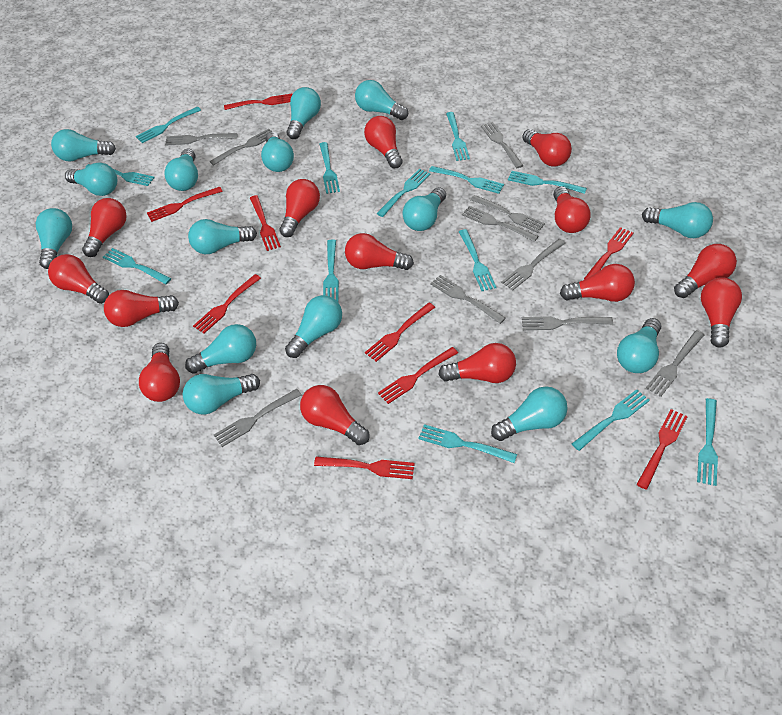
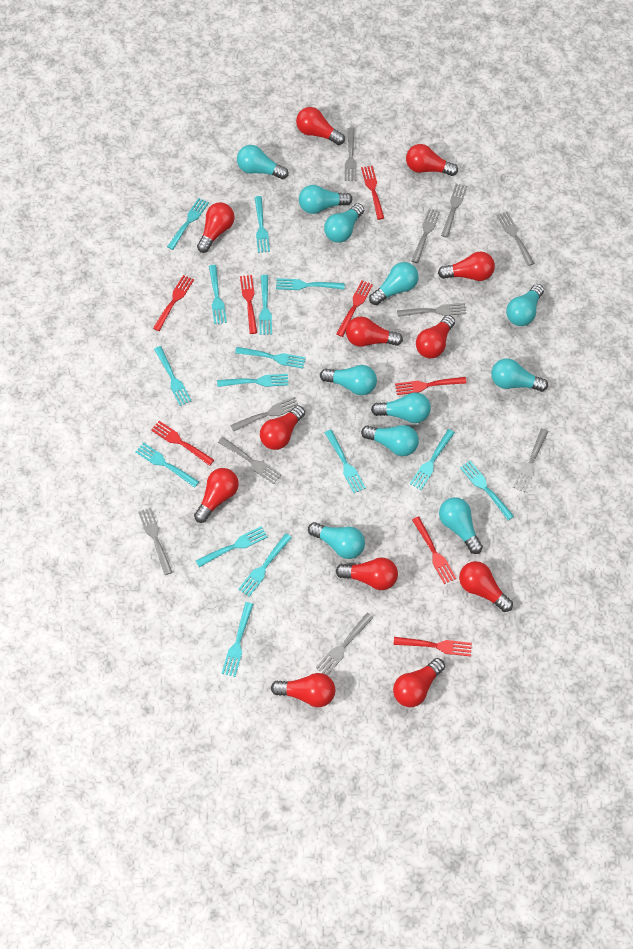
red fork: 9 -> 8
red light bulb: 14 -> 12
turquoise fork: 13 -> 15
turquoise light bulb: 15 -> 11

